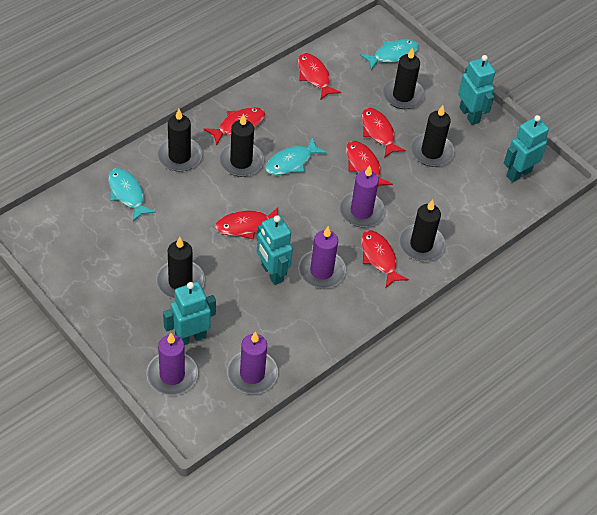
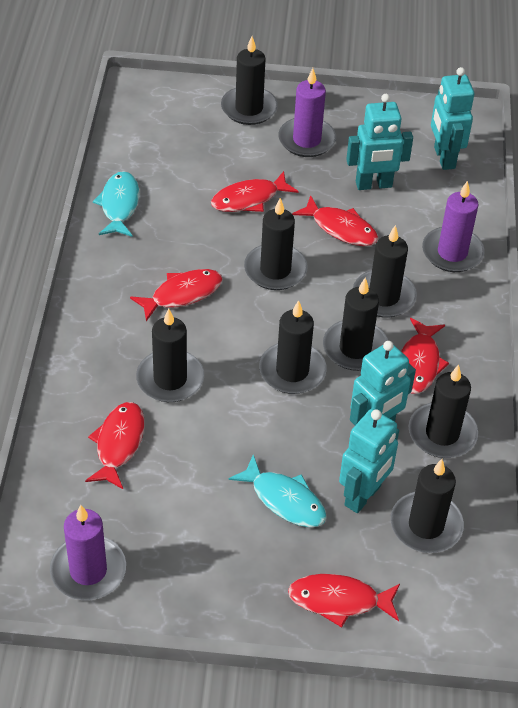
black candle: 6 -> 8
purple candle: 4 -> 3
turquoise fish: 3 -> 2

